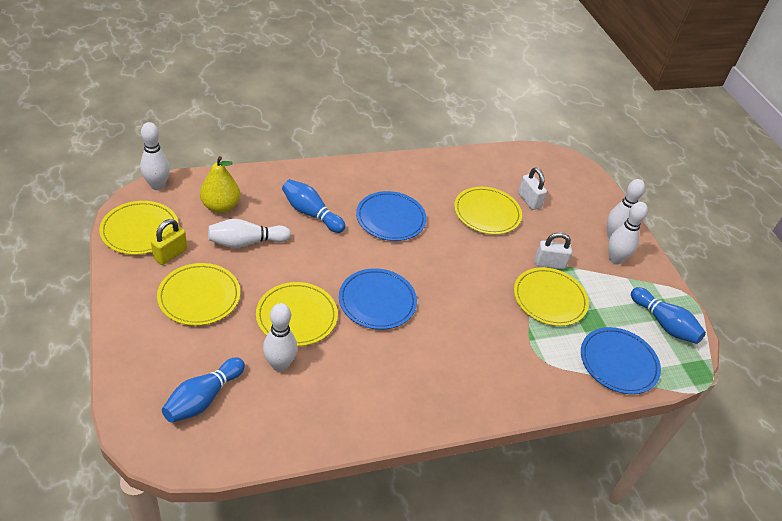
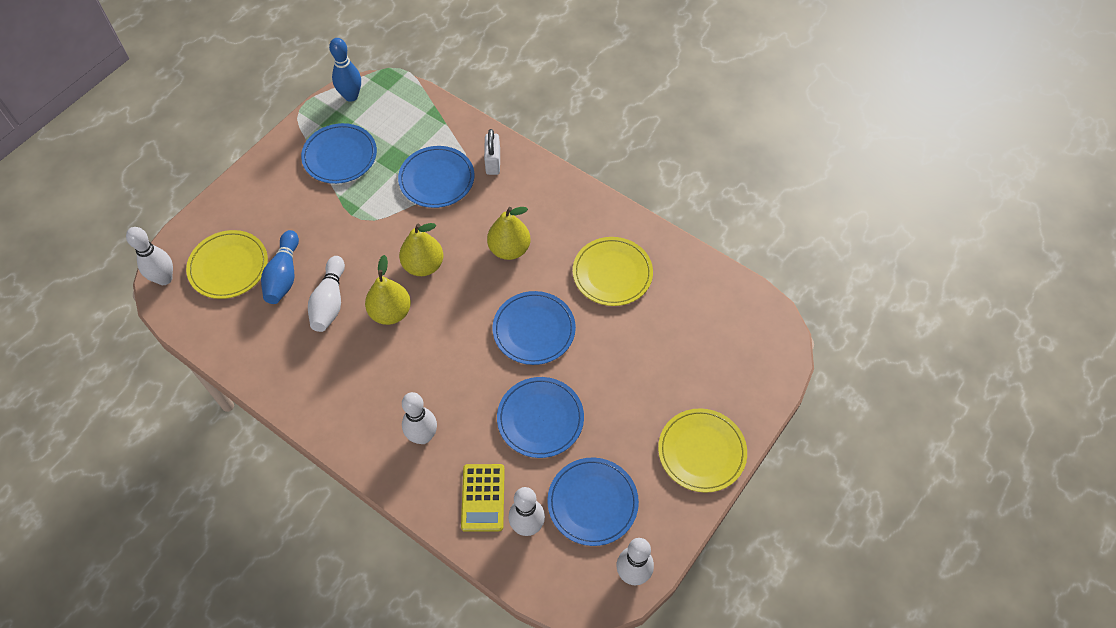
blue bowling pin: 3 -> 2
blue plate: 3 -> 5
white padlock: 2 -> 1
yellow calculator: 0 -> 1
yellow padlock: 1 -> 0
yellow pear: 1 -> 3
yellow plate: 5 -> 3

